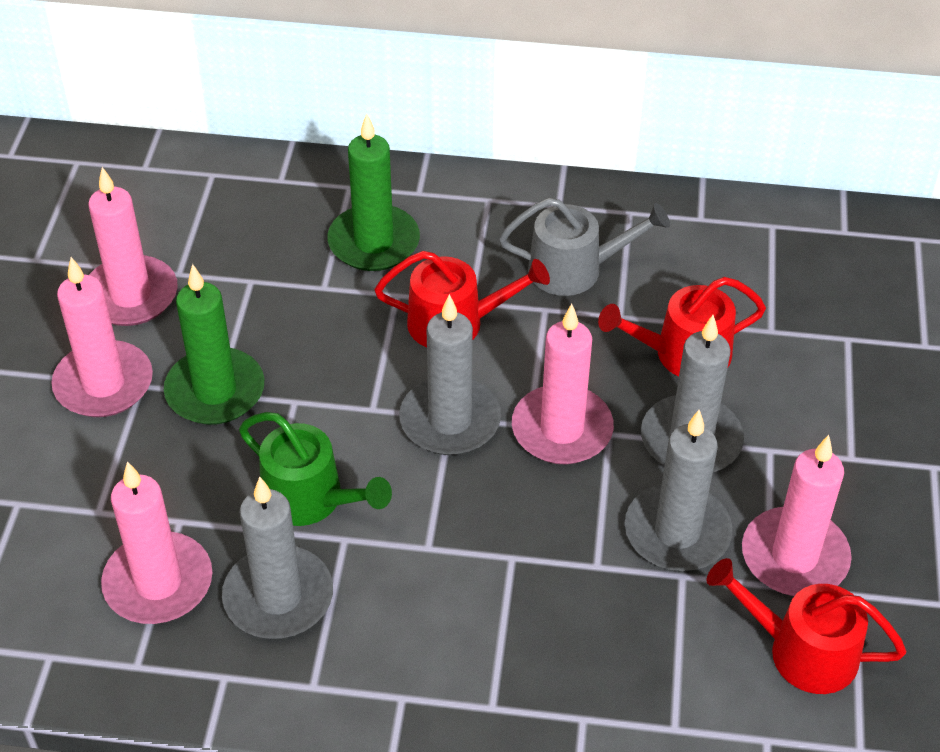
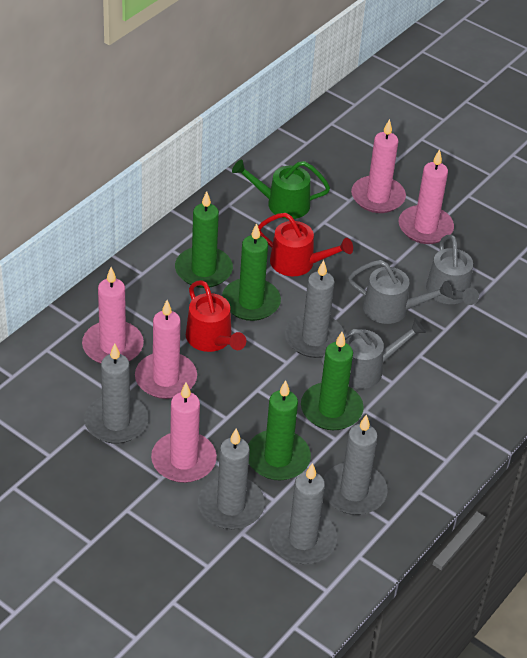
green candle: 2 -> 4
grey candle: 4 -> 5
grey watering can: 1 -> 3
red watering can: 3 -> 2

